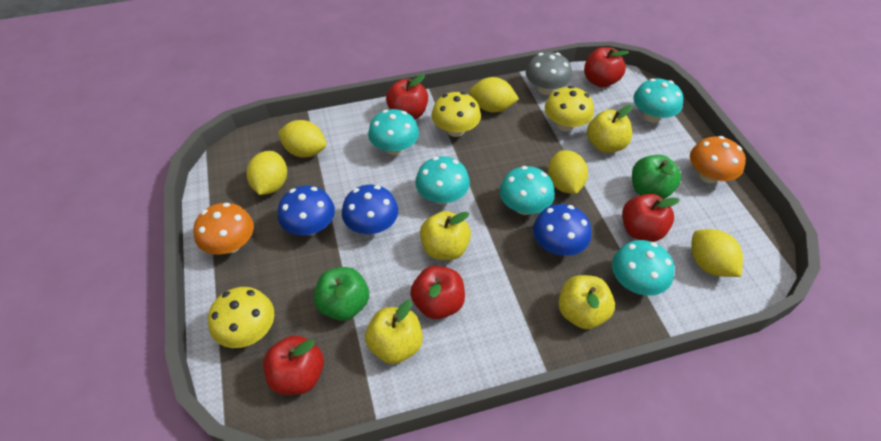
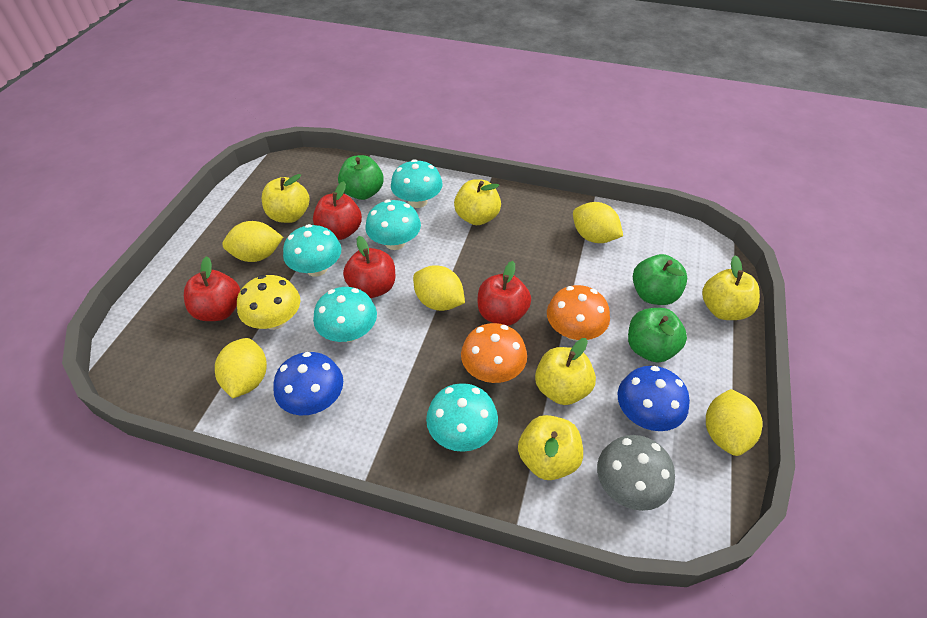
blue mushroom: 3 -> 2
green apple: 2 -> 3
red apple: 5 -> 4
yellow apple: 4 -> 5
yellow mushroom: 3 -> 1

